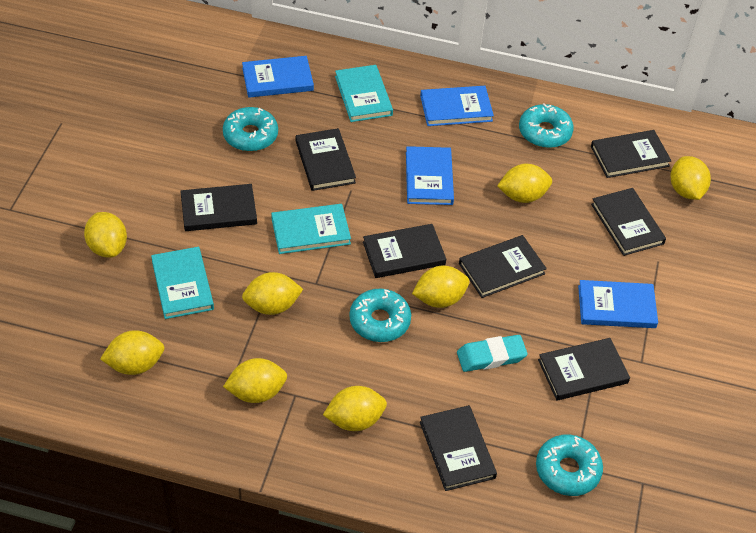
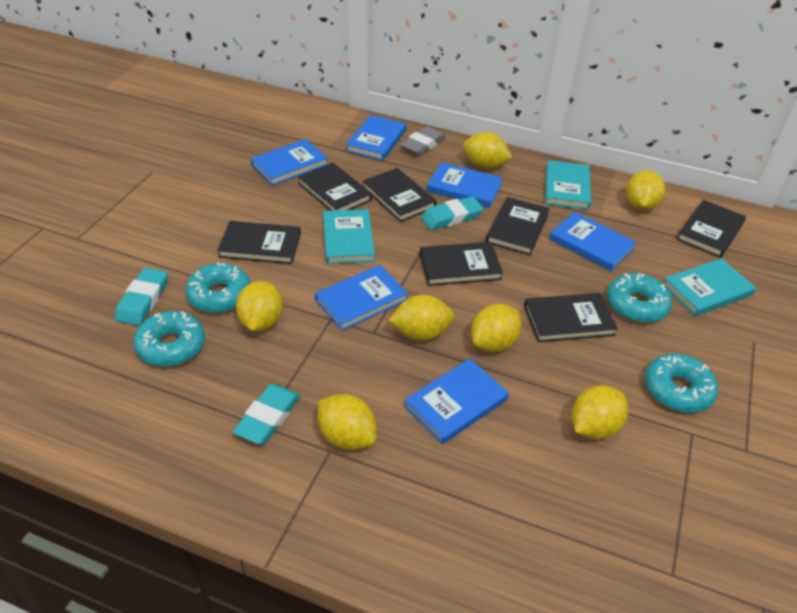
black book: 8 -> 7
blue book: 4 -> 6
grey eraser: 0 -> 1
turquoise eraser: 1 -> 3
yellow lemon: 8 -> 7

